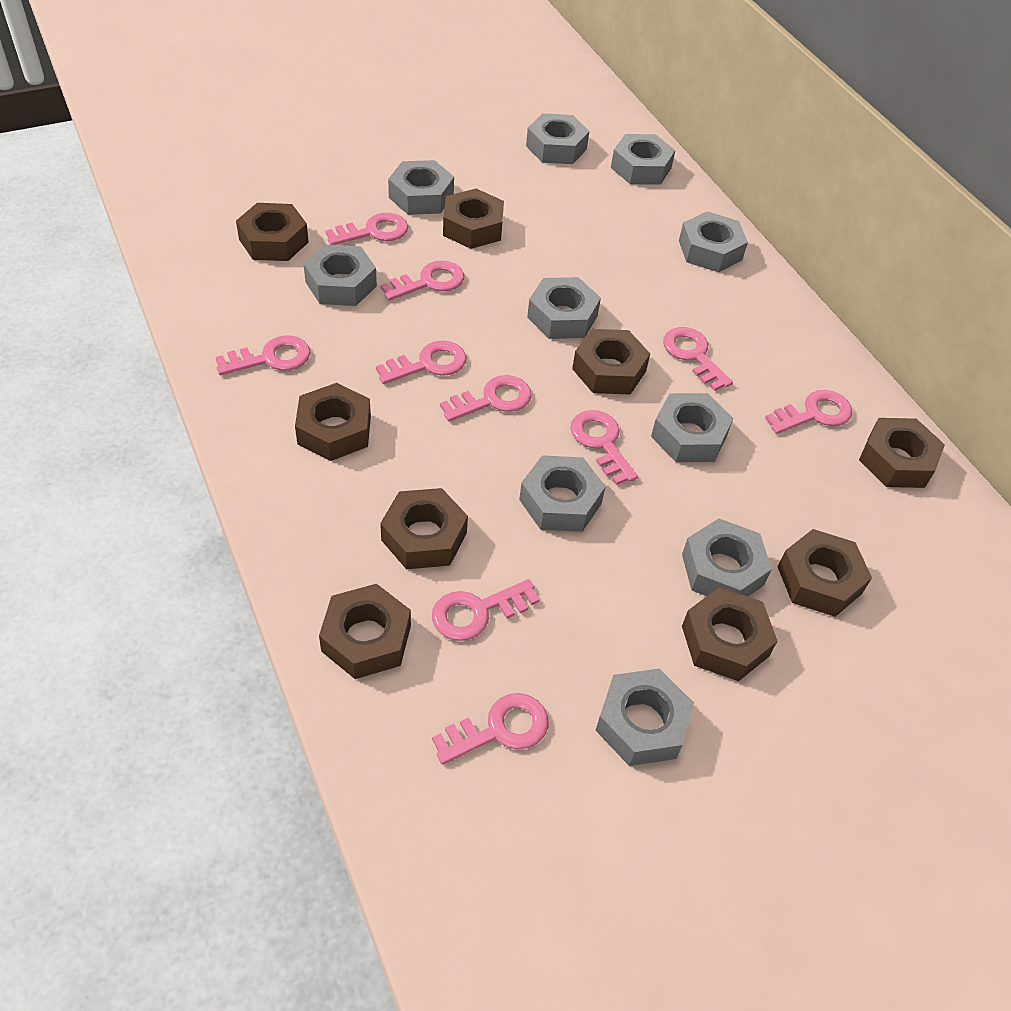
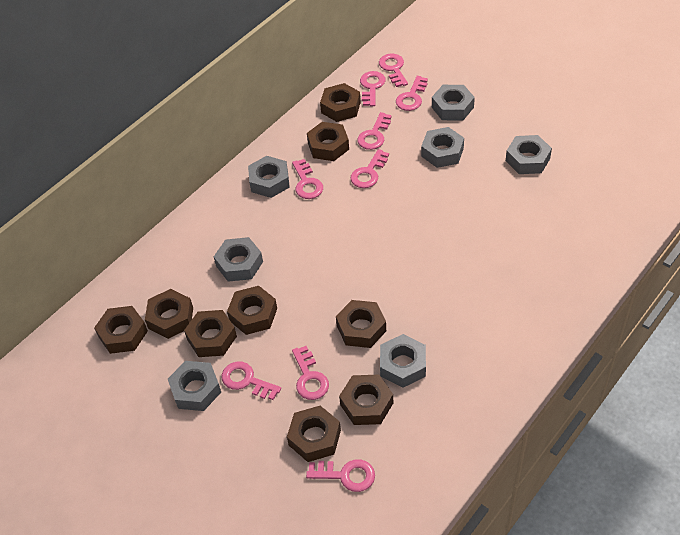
grey nut: 10 -> 7
pink key: 10 -> 9

